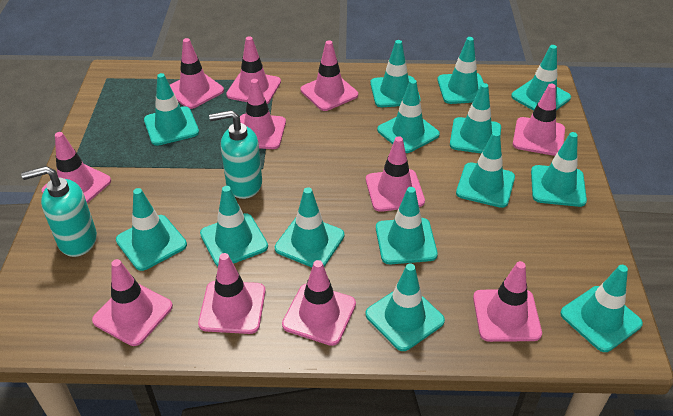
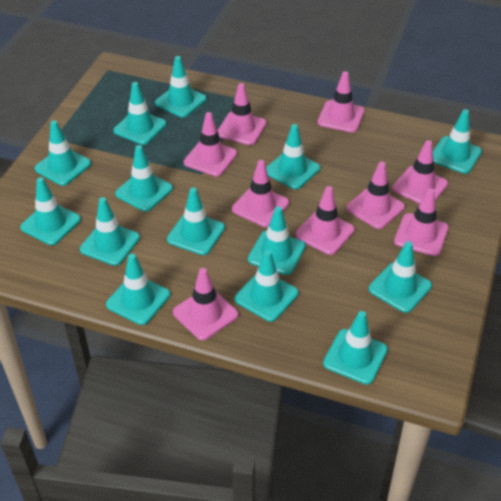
pink traffic cone: 11 -> 9
turquoise soap dispenser: 2 -> 0

